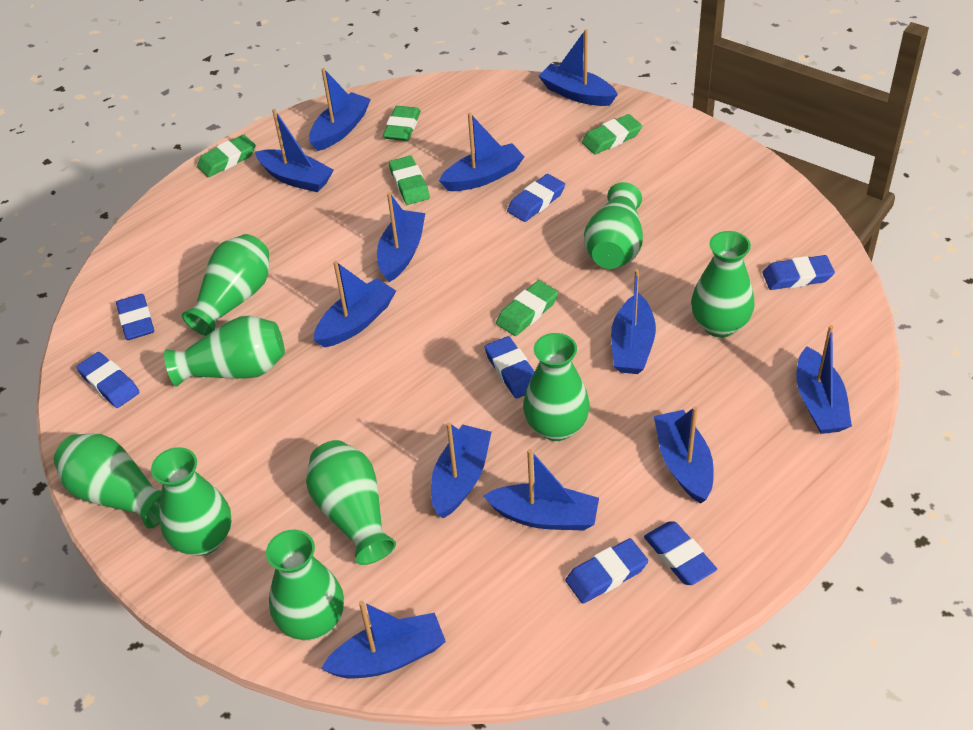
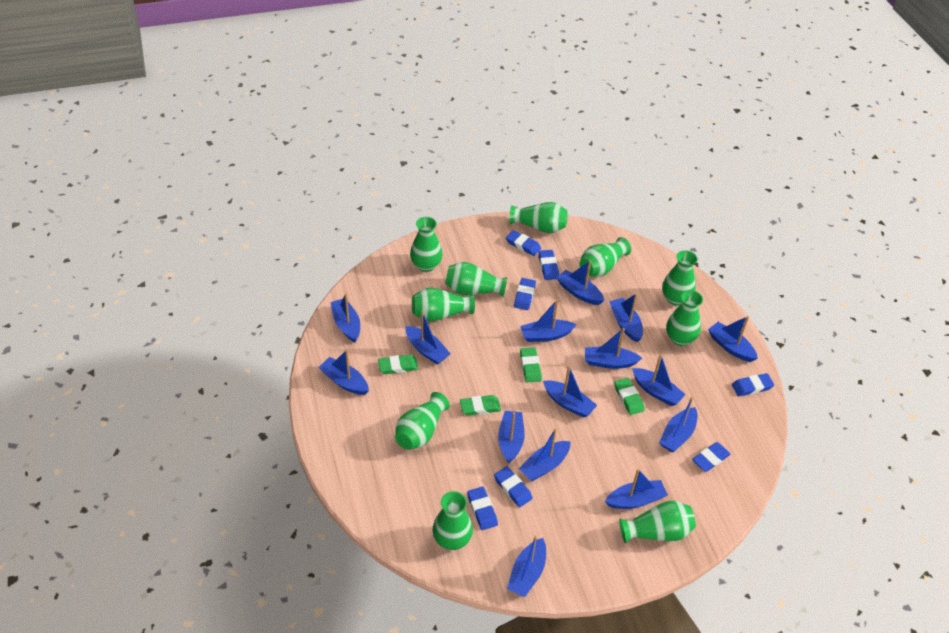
blue boat: 12 -> 15
green eraser: 5 -> 4
green vase: 9 -> 10

